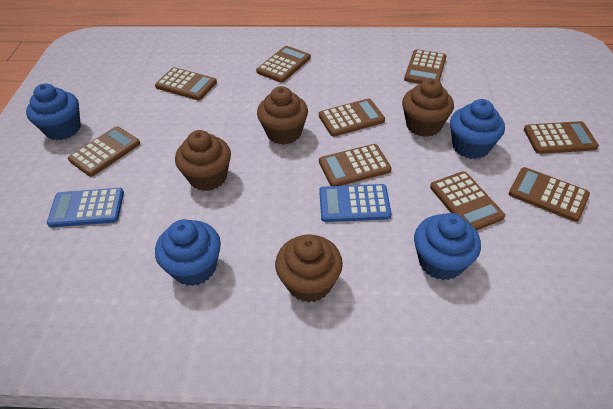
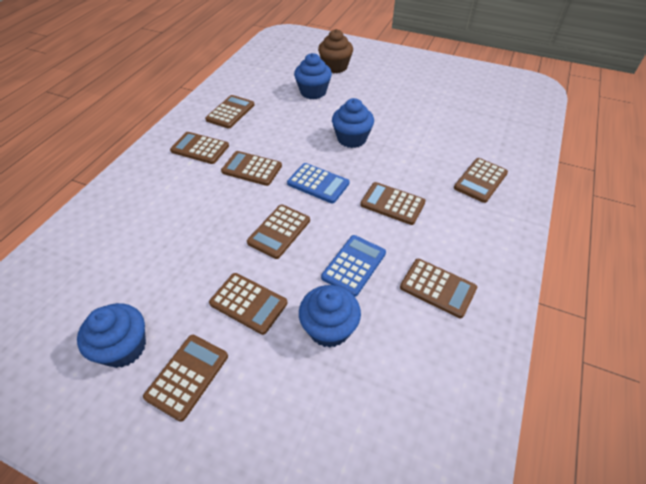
brown cupcake: 4 -> 1

